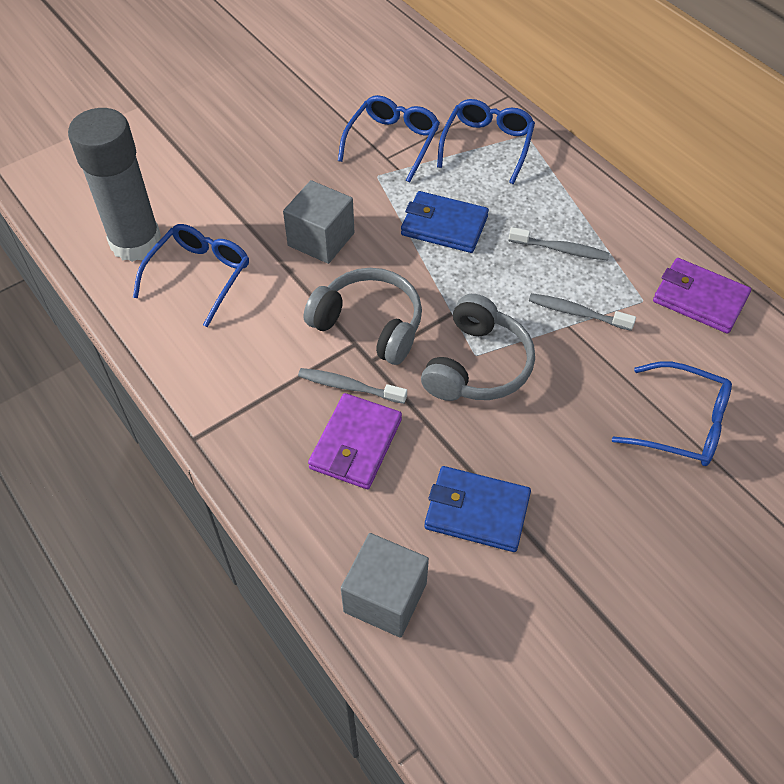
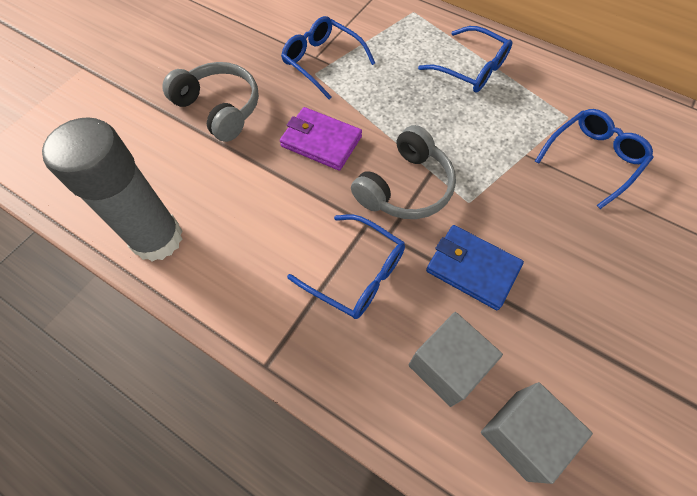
blue wallet: 2 -> 1
grey toothbrush: 3 -> 0
purple wallet: 2 -> 1

